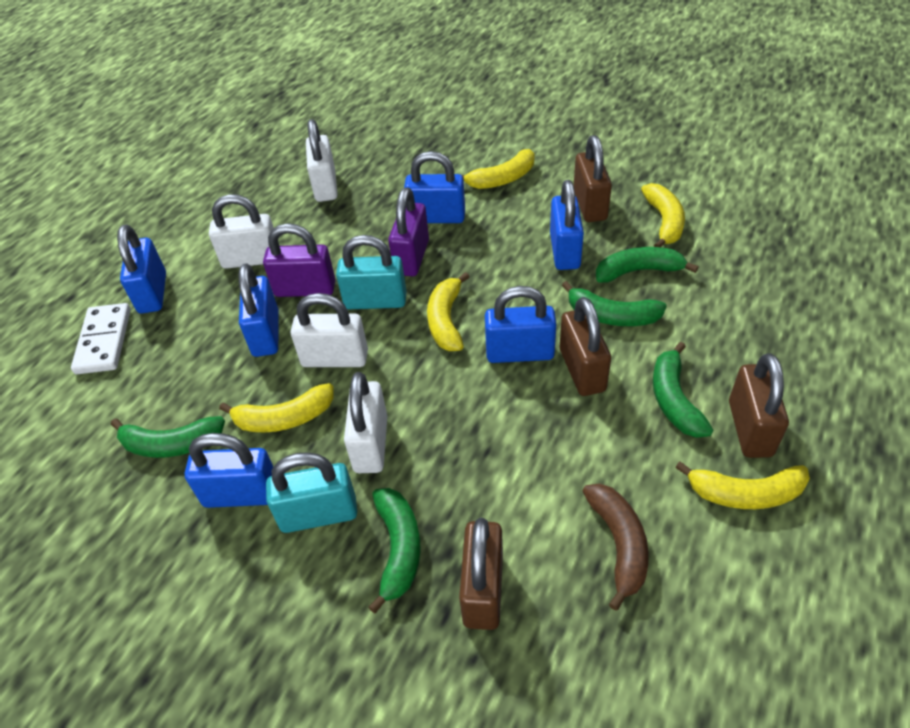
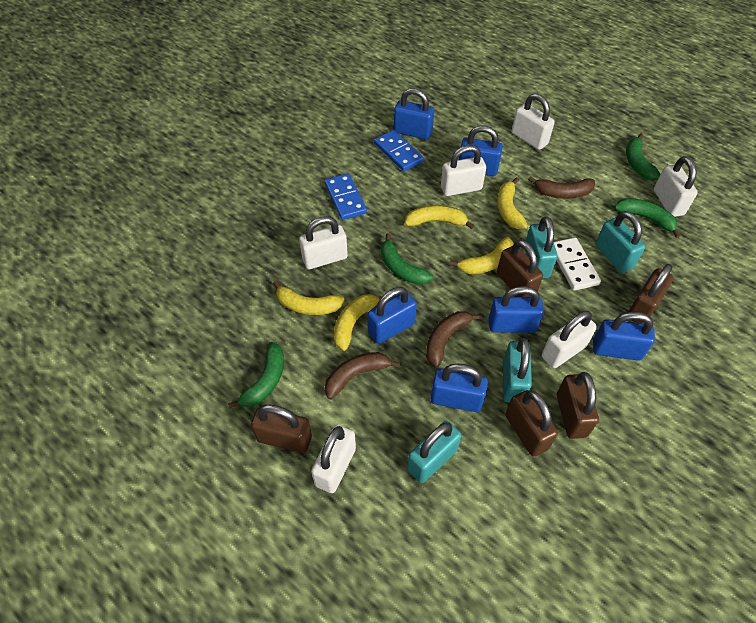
blue domino: 0 -> 2
brown banana: 1 -> 3
brown padlock: 4 -> 5
green banana: 5 -> 4
purple padlock: 2 -> 0
turquoise padlock: 2 -> 4
white padlock: 4 -> 6

